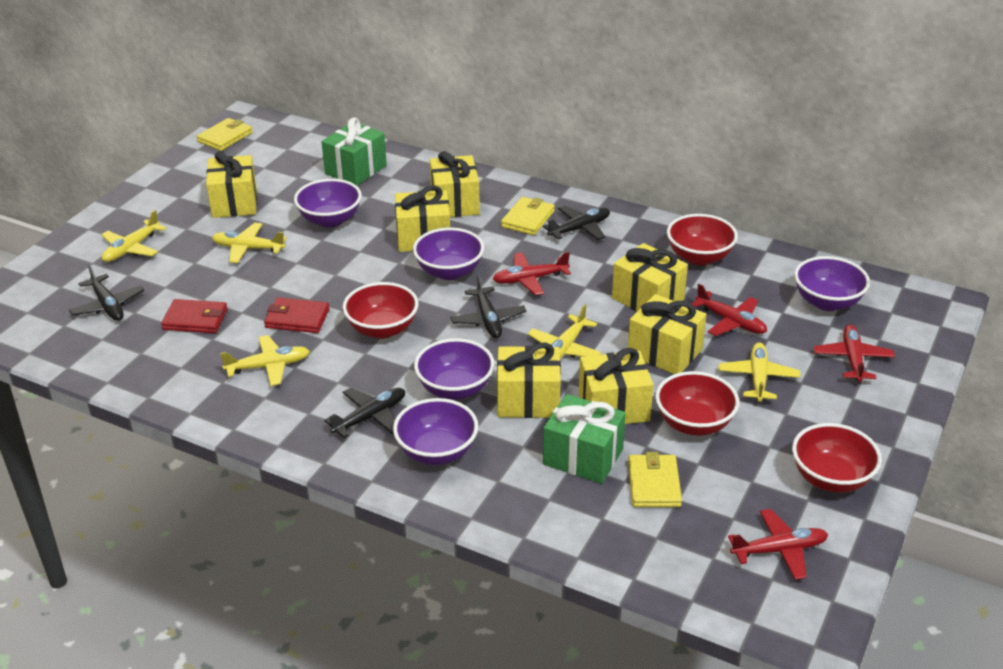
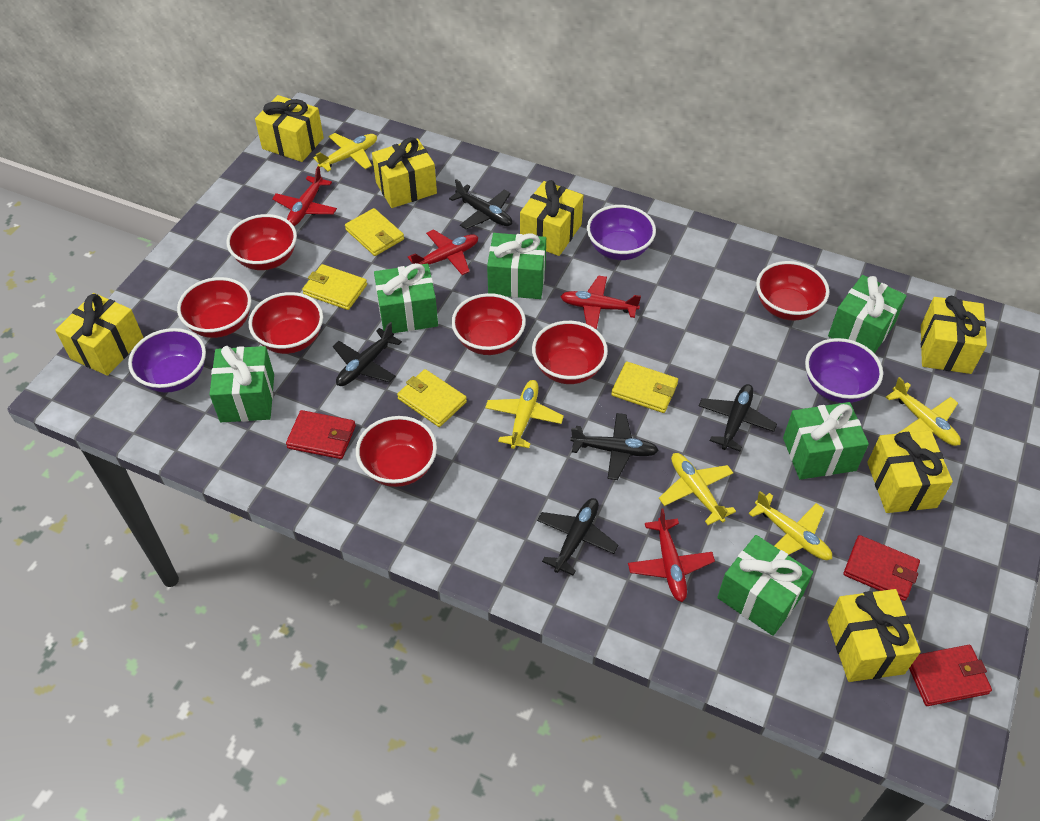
black plane: 4 -> 5
green gift: 2 -> 6
purple bowl: 5 -> 3
red bowl: 4 -> 7
red wallet: 2 -> 3
yellow wallet: 3 -> 4

